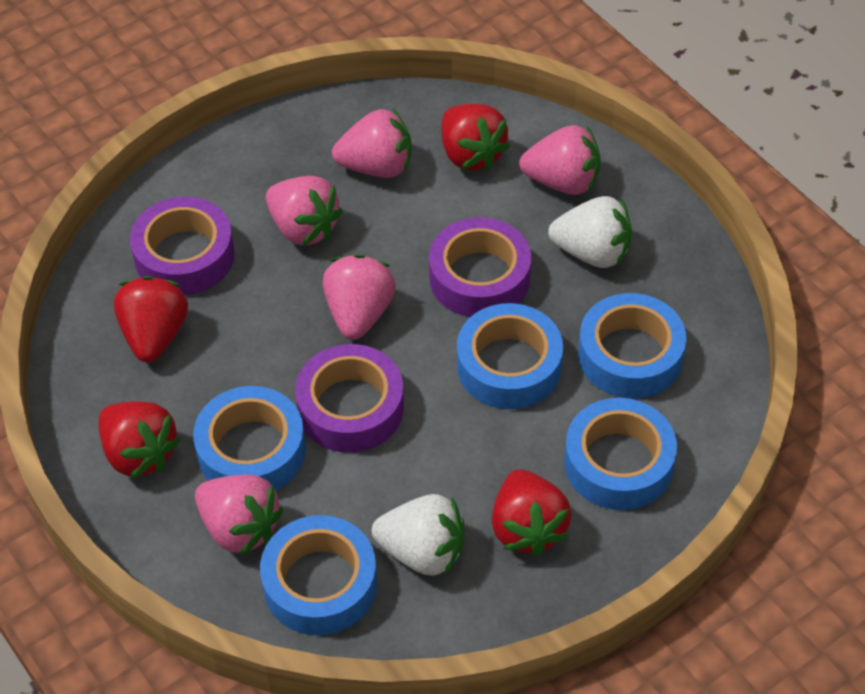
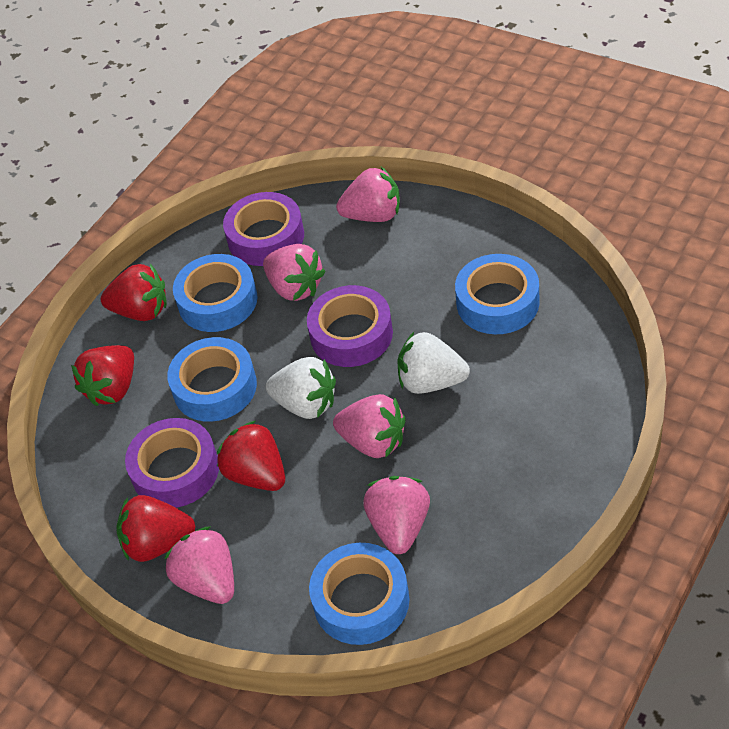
blue tape: 5 -> 4

